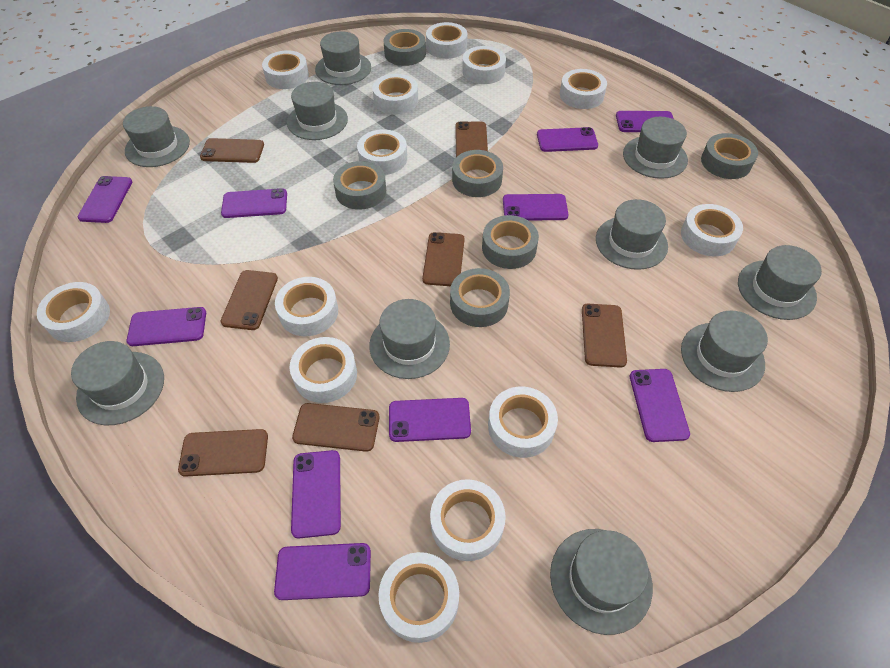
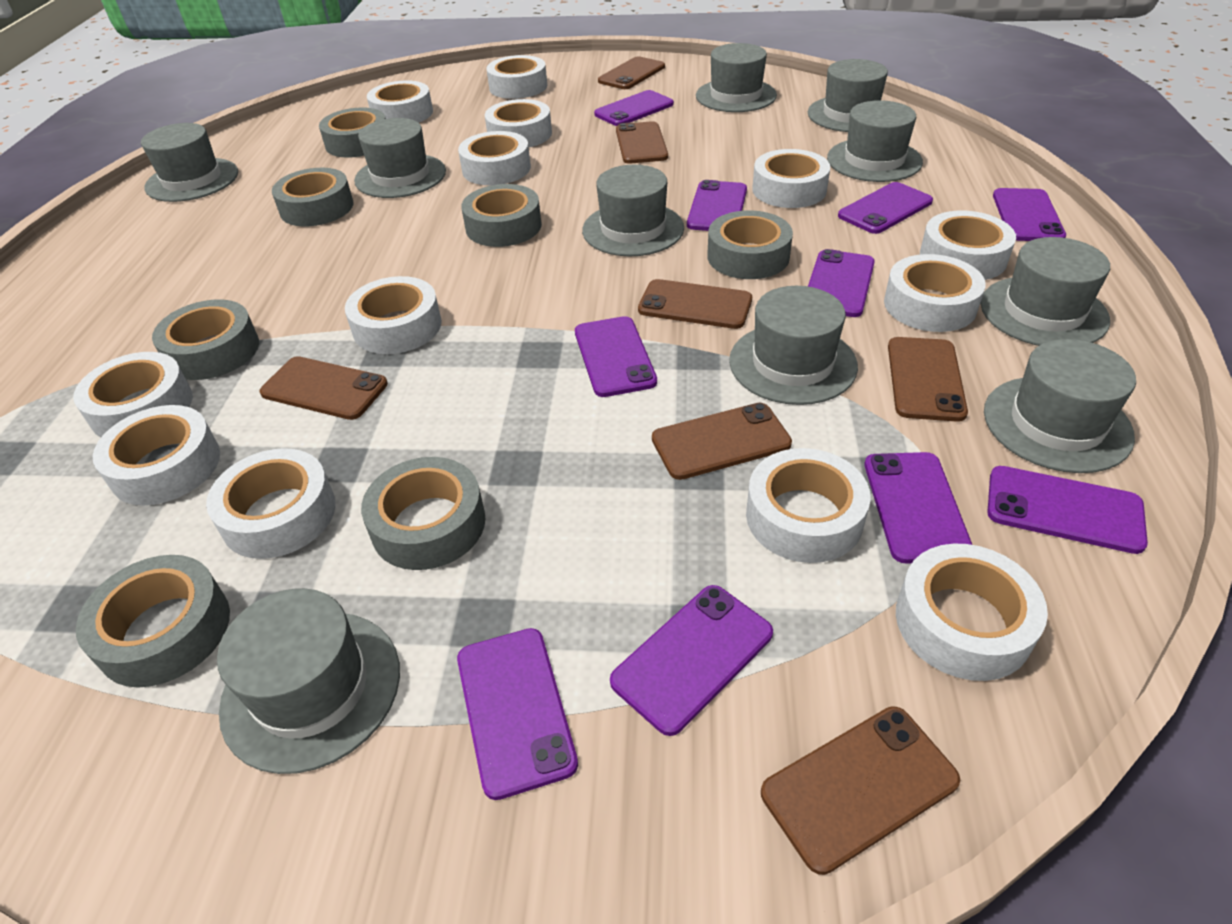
grey tape: 6 -> 7

